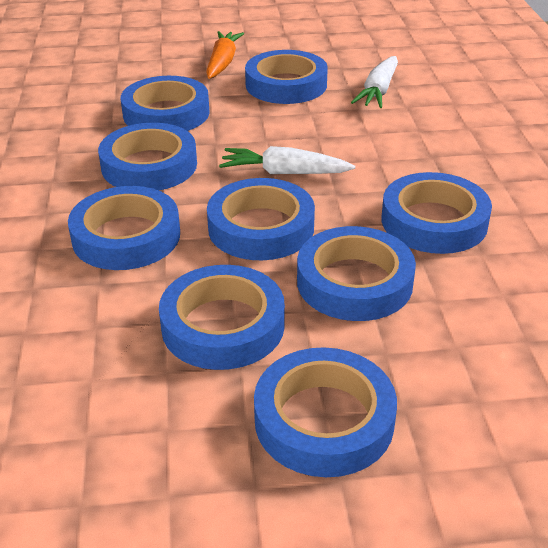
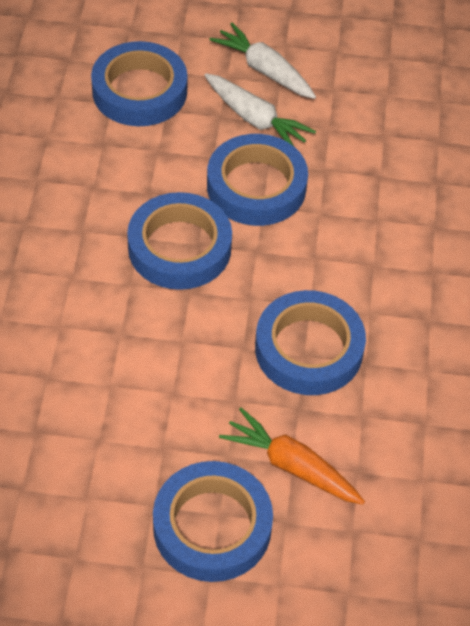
blue tape: 9 -> 5

